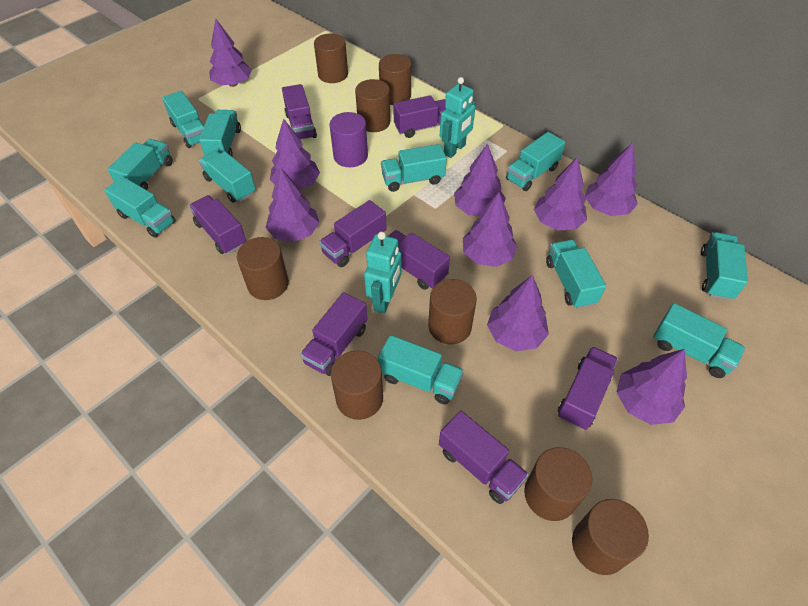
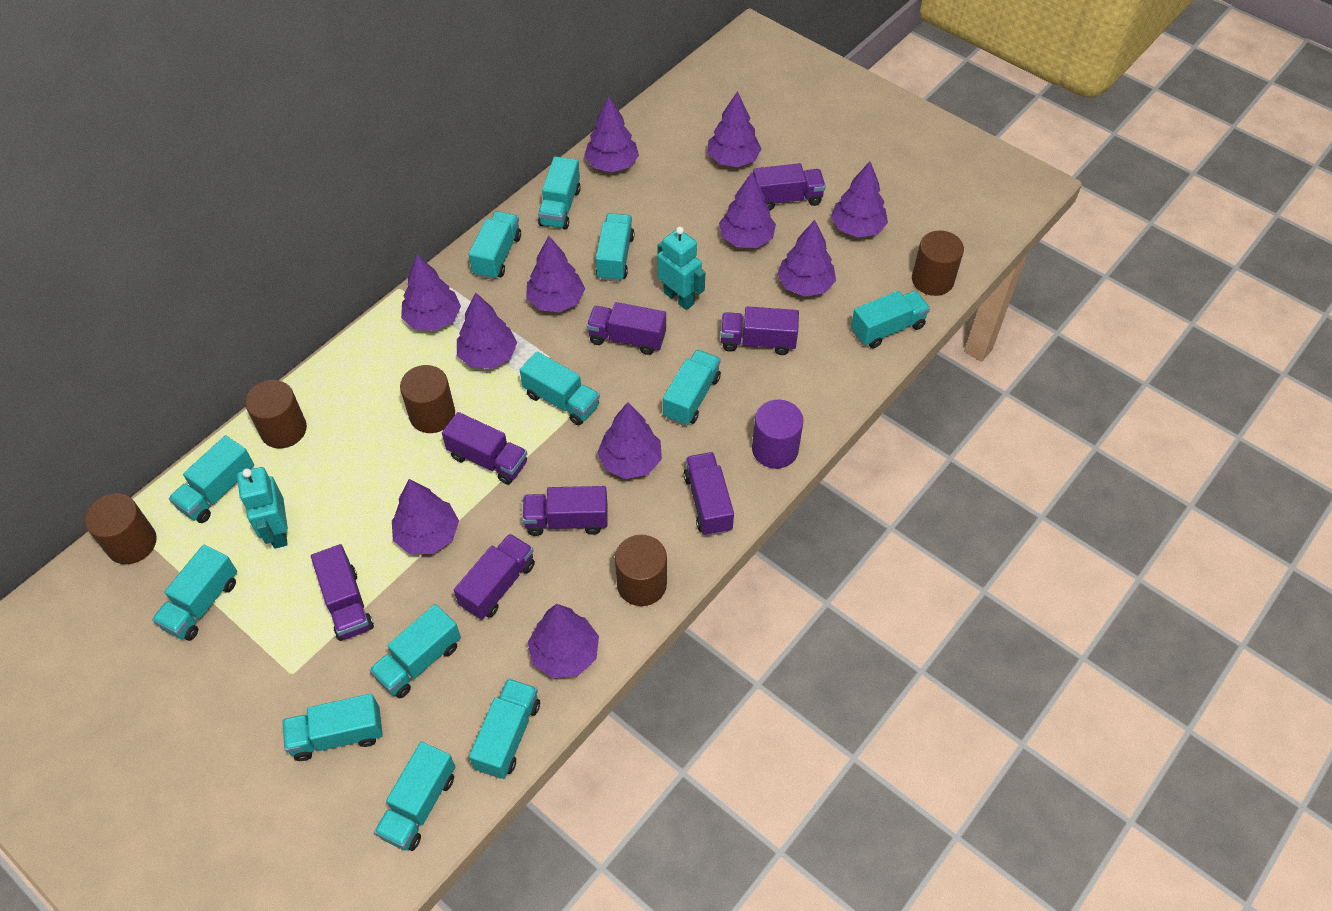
brown cylinder: 8 -> 5
purple tree: 9 -> 11
turquoise truck: 11 -> 12

